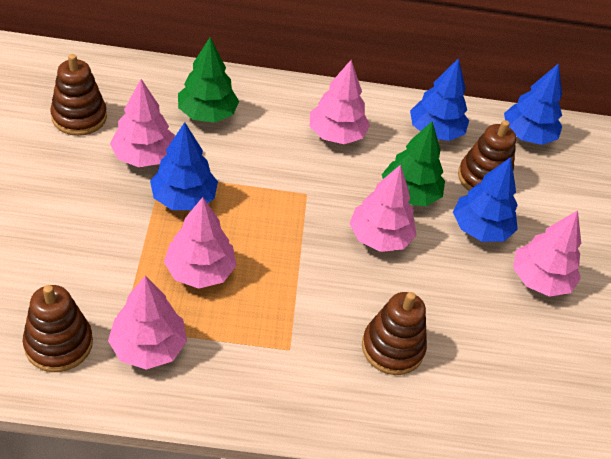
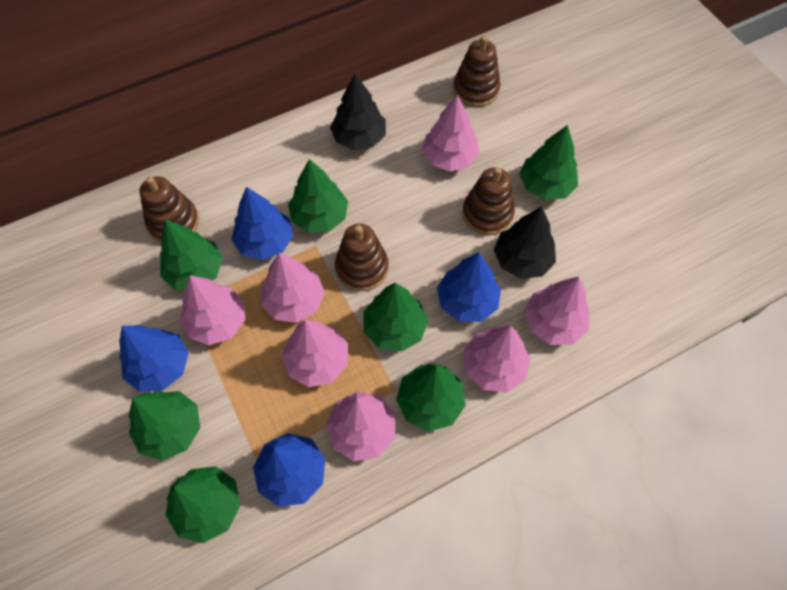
black tree: 0 -> 2
green tree: 2 -> 7
pink tree: 6 -> 7

